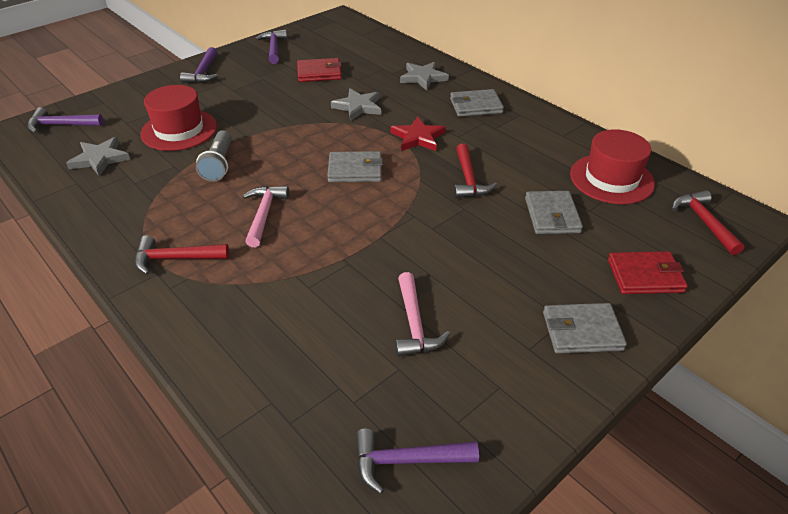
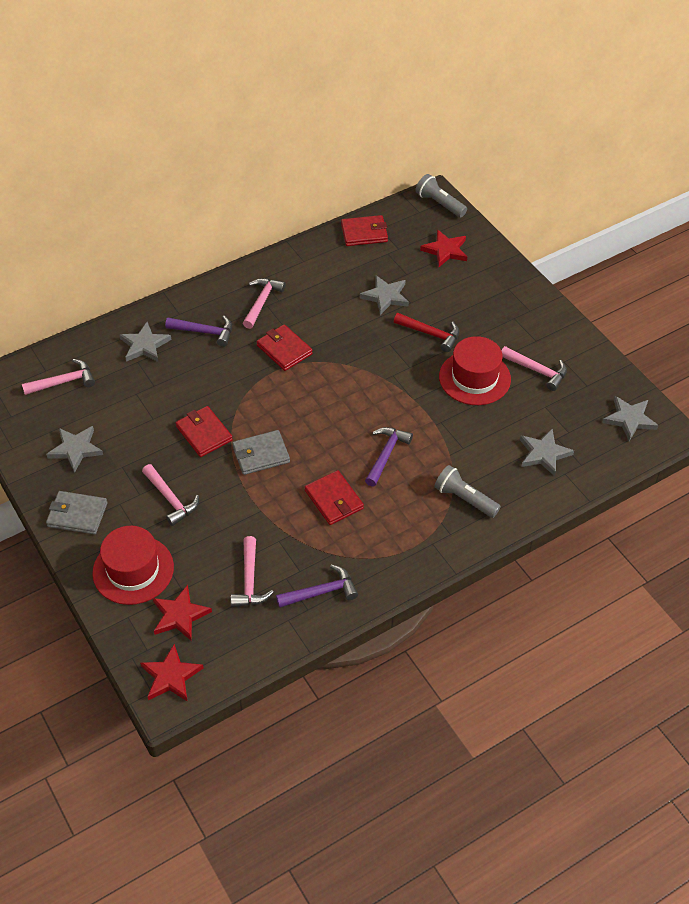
grey flashlight: 1 -> 2
grey star: 3 -> 5
grey wallet: 4 -> 2
pink hammer: 2 -> 5
purple hammer: 4 -> 3
red hammer: 3 -> 1
red star: 1 -> 3
red wallet: 2 -> 4

